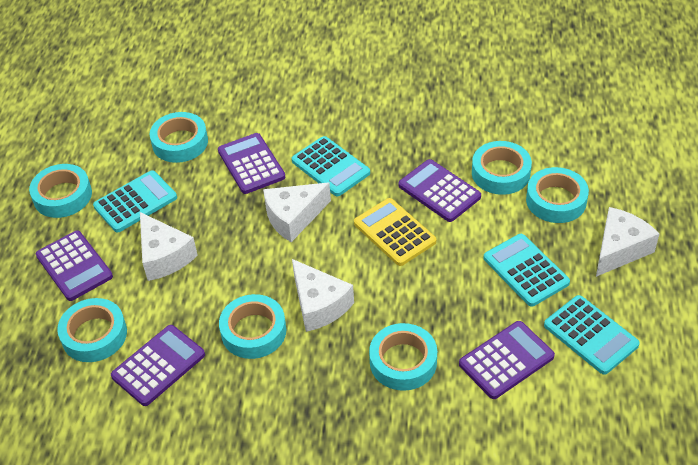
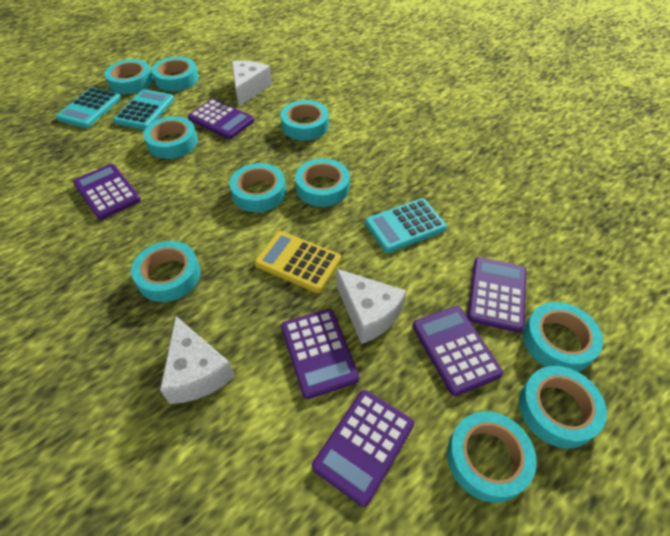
purple calculator: 5 -> 6
turquoise calculator: 4 -> 3
turquoise tape: 7 -> 10
white cheese: 4 -> 3

